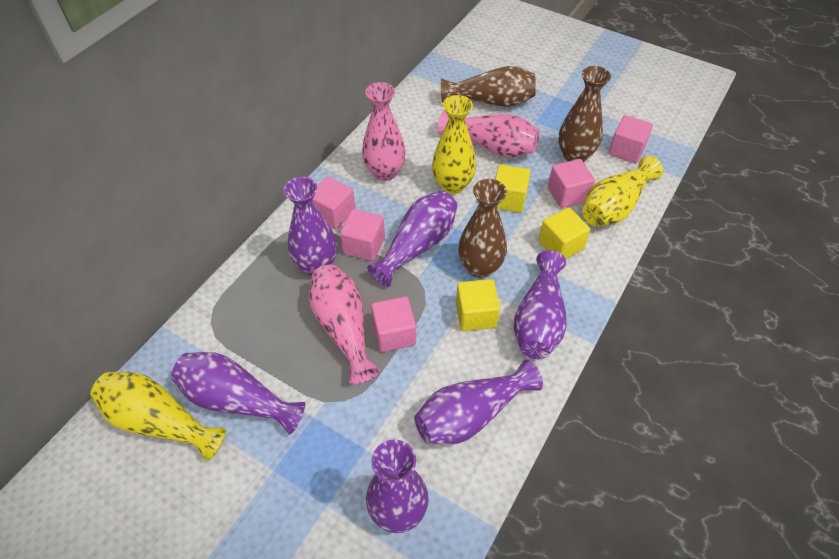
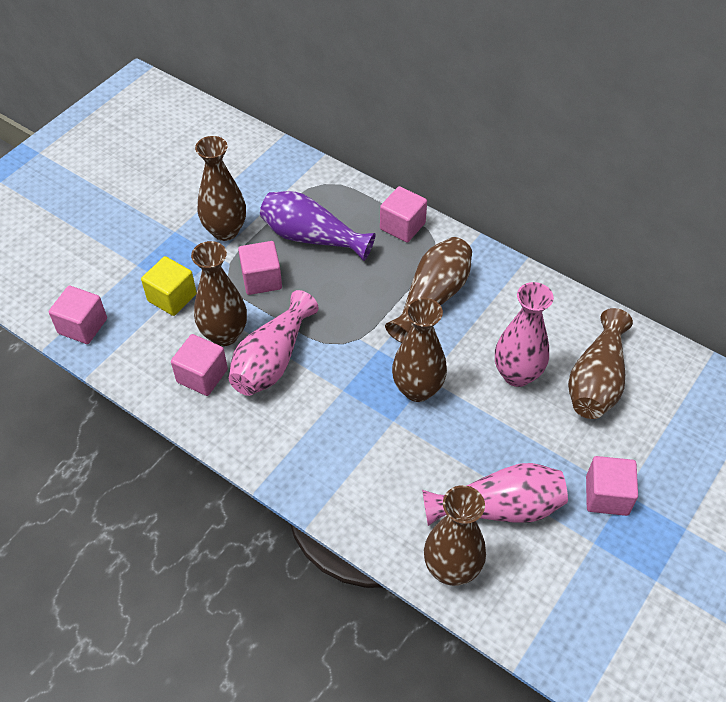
brown vase: 3 -> 6
purple vase: 6 -> 1
yellow cube: 3 -> 1
yellow vase: 3 -> 0

